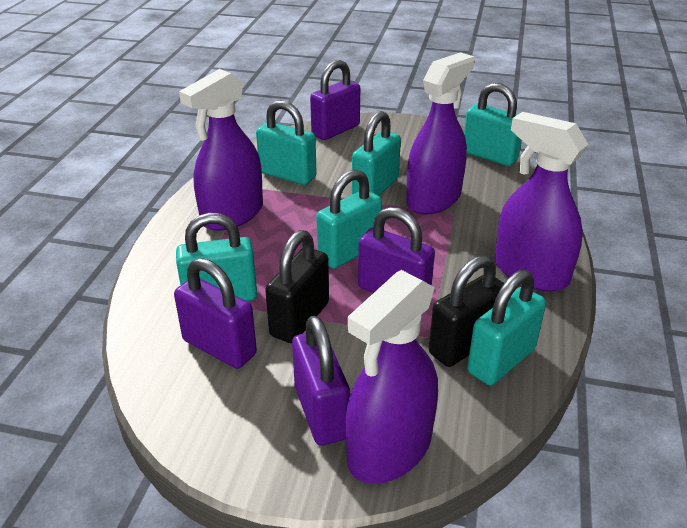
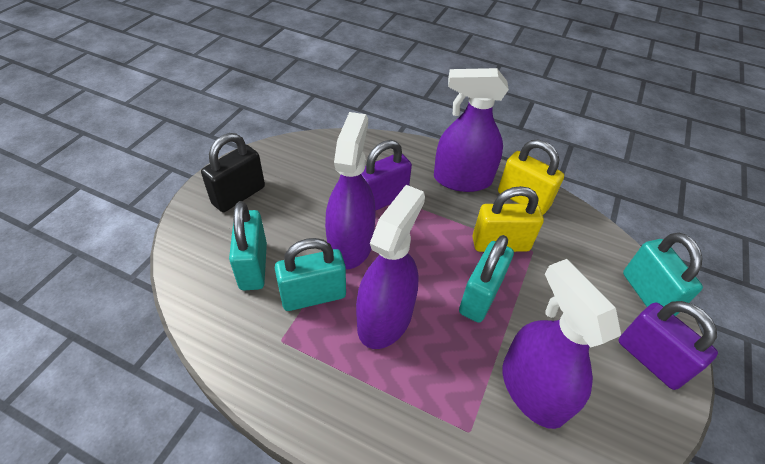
black padlock: 2 -> 1
purple padlock: 4 -> 2
turquoise padlock: 6 -> 4
yellow padlock: 0 -> 2

